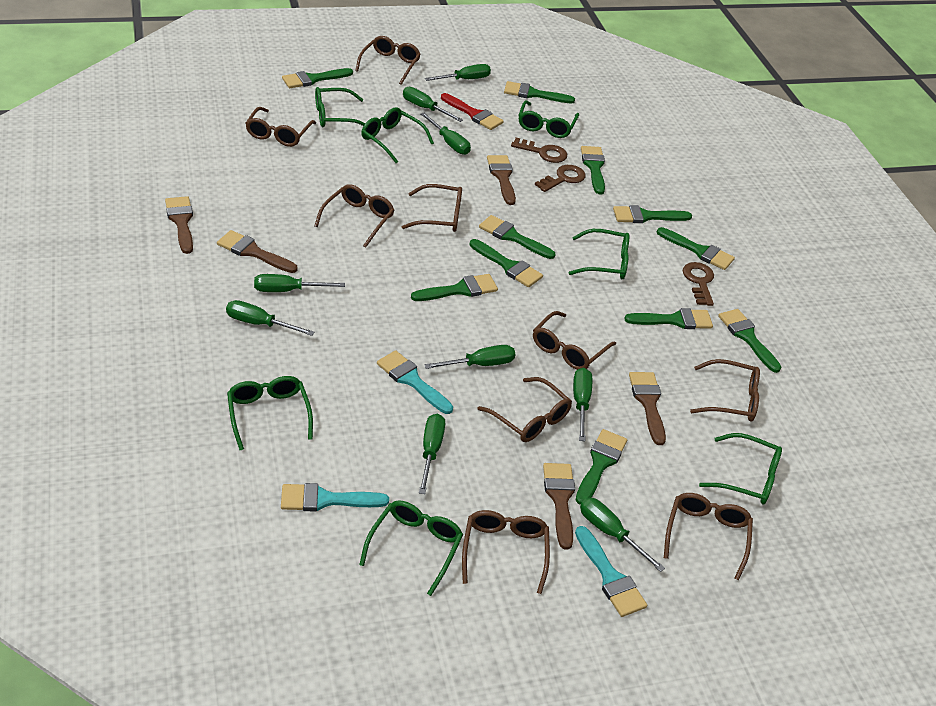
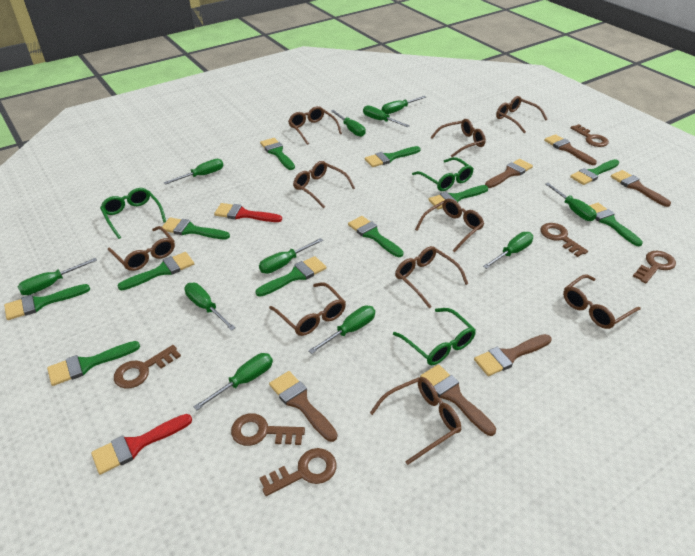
brown brush: 5 -> 6
brown glasses: 9 -> 10
brown key: 3 -> 6
green glasses: 7 -> 3
green screwdriver: 9 -> 11
red brush: 1 -> 2
turquoise brush: 3 -> 0

